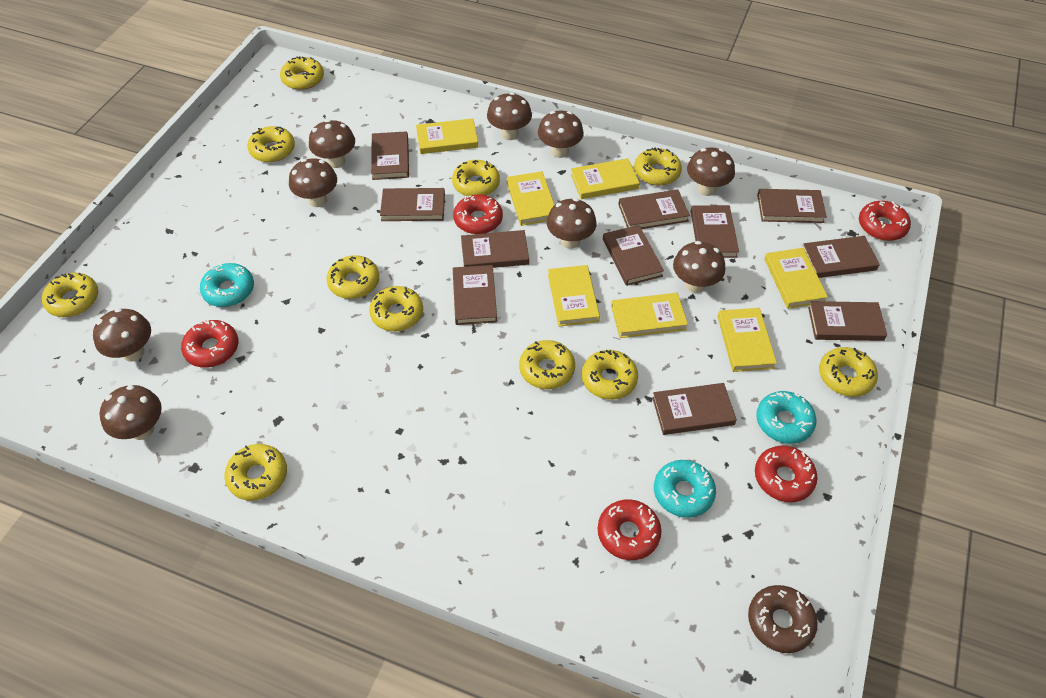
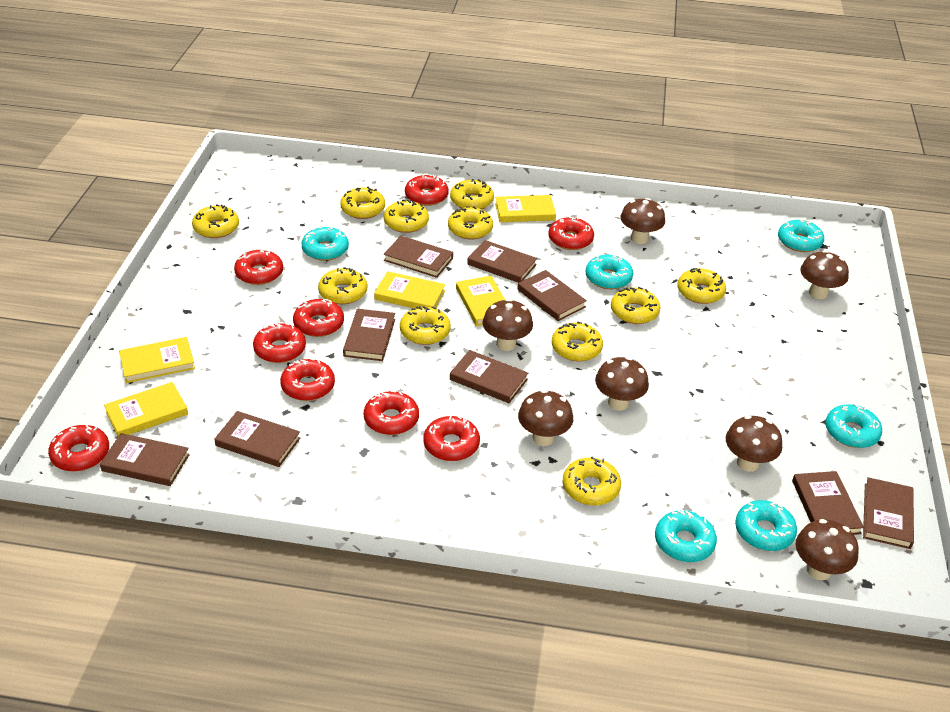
brown book: 11 -> 9
brown donut: 1 -> 0
brown mushroom: 9 -> 7
red donut: 5 -> 9
turquoise donut: 3 -> 6
yellow book: 7 -> 5

